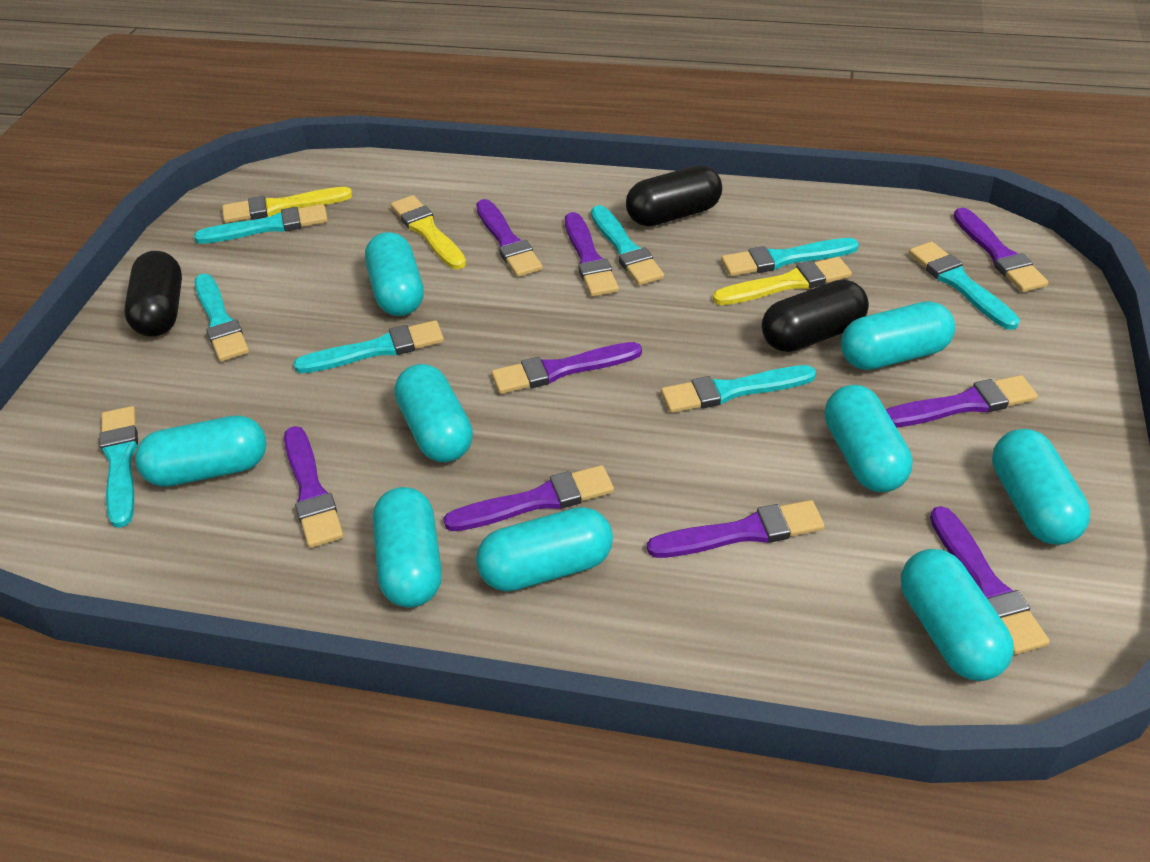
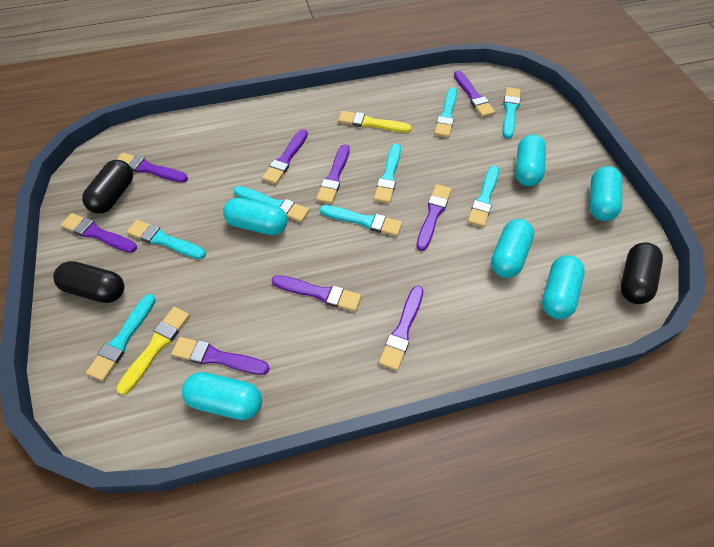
turquoise capsule: 9 -> 6
yellow brush: 3 -> 2

